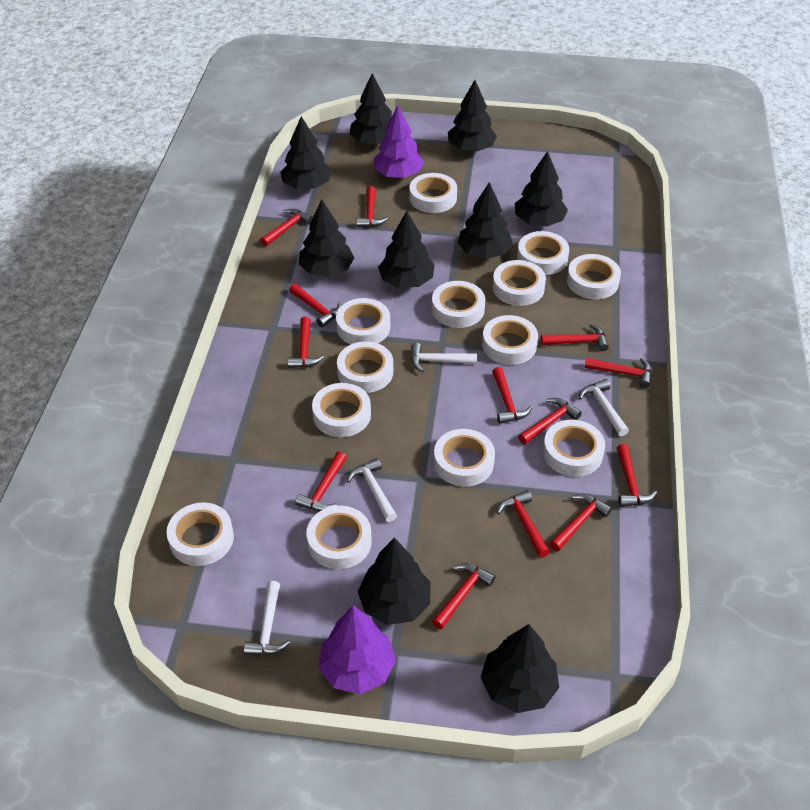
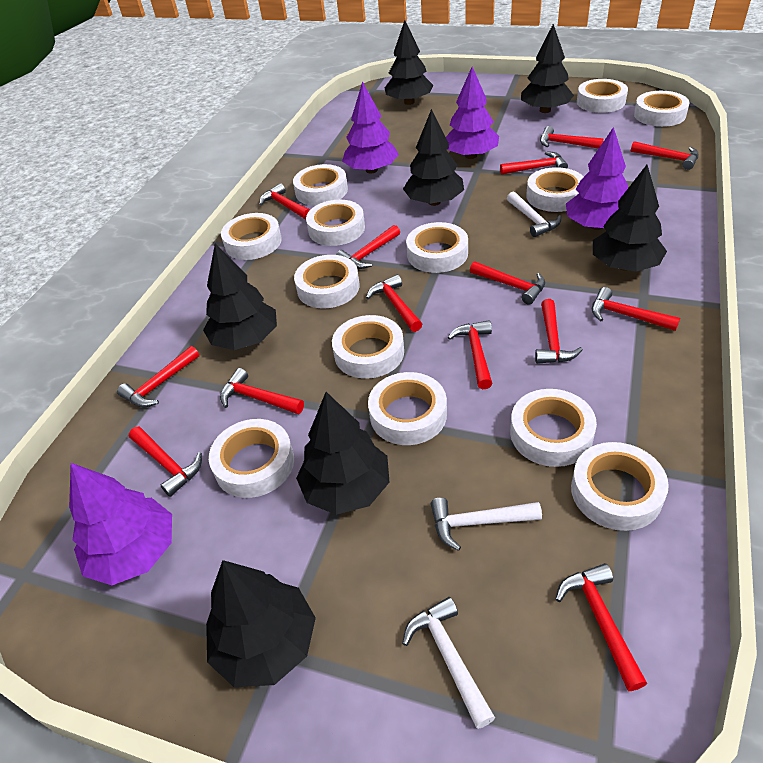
black tree: 9 -> 7
purple tree: 2 -> 4
red hammer: 13 -> 14
white hammer: 4 -> 3

